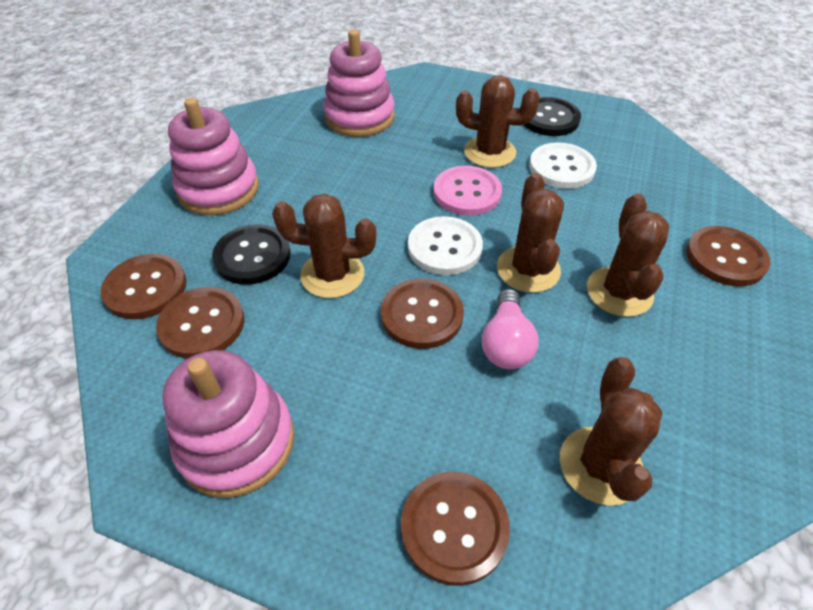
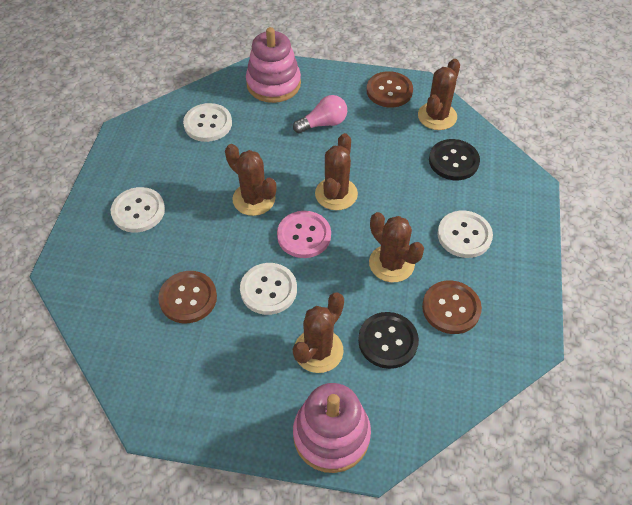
brown button: 5 -> 3
pink stacking toy: 3 -> 2
white button: 2 -> 4

